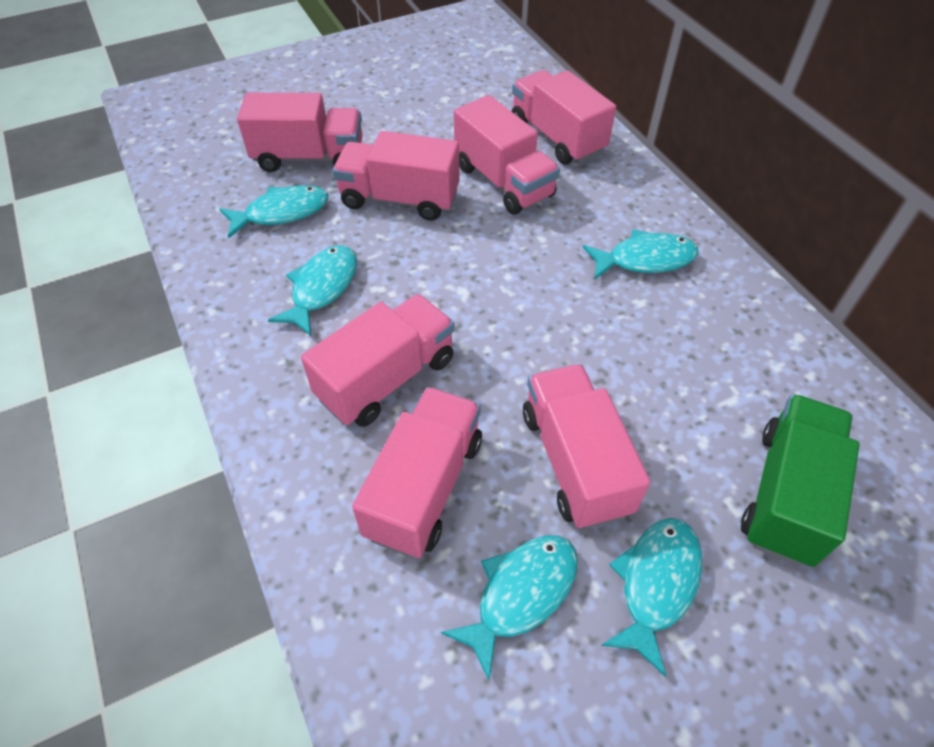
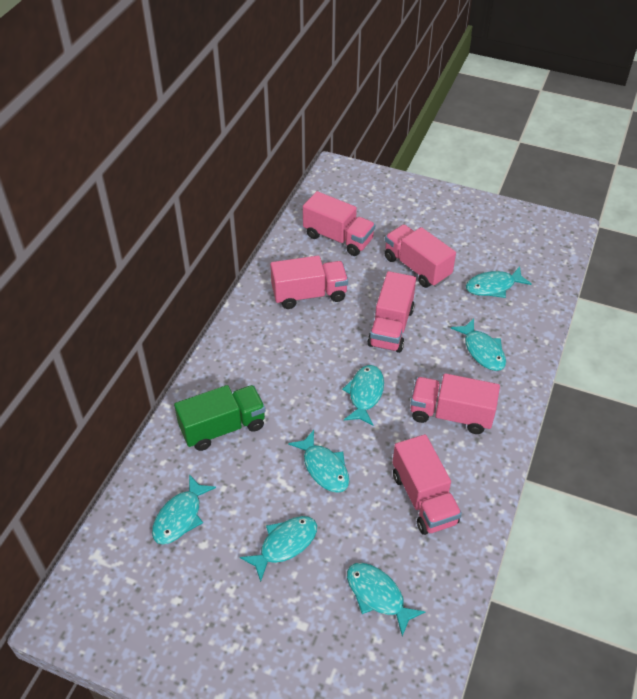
pink truck: 7 -> 6
turquoise fish: 5 -> 7

